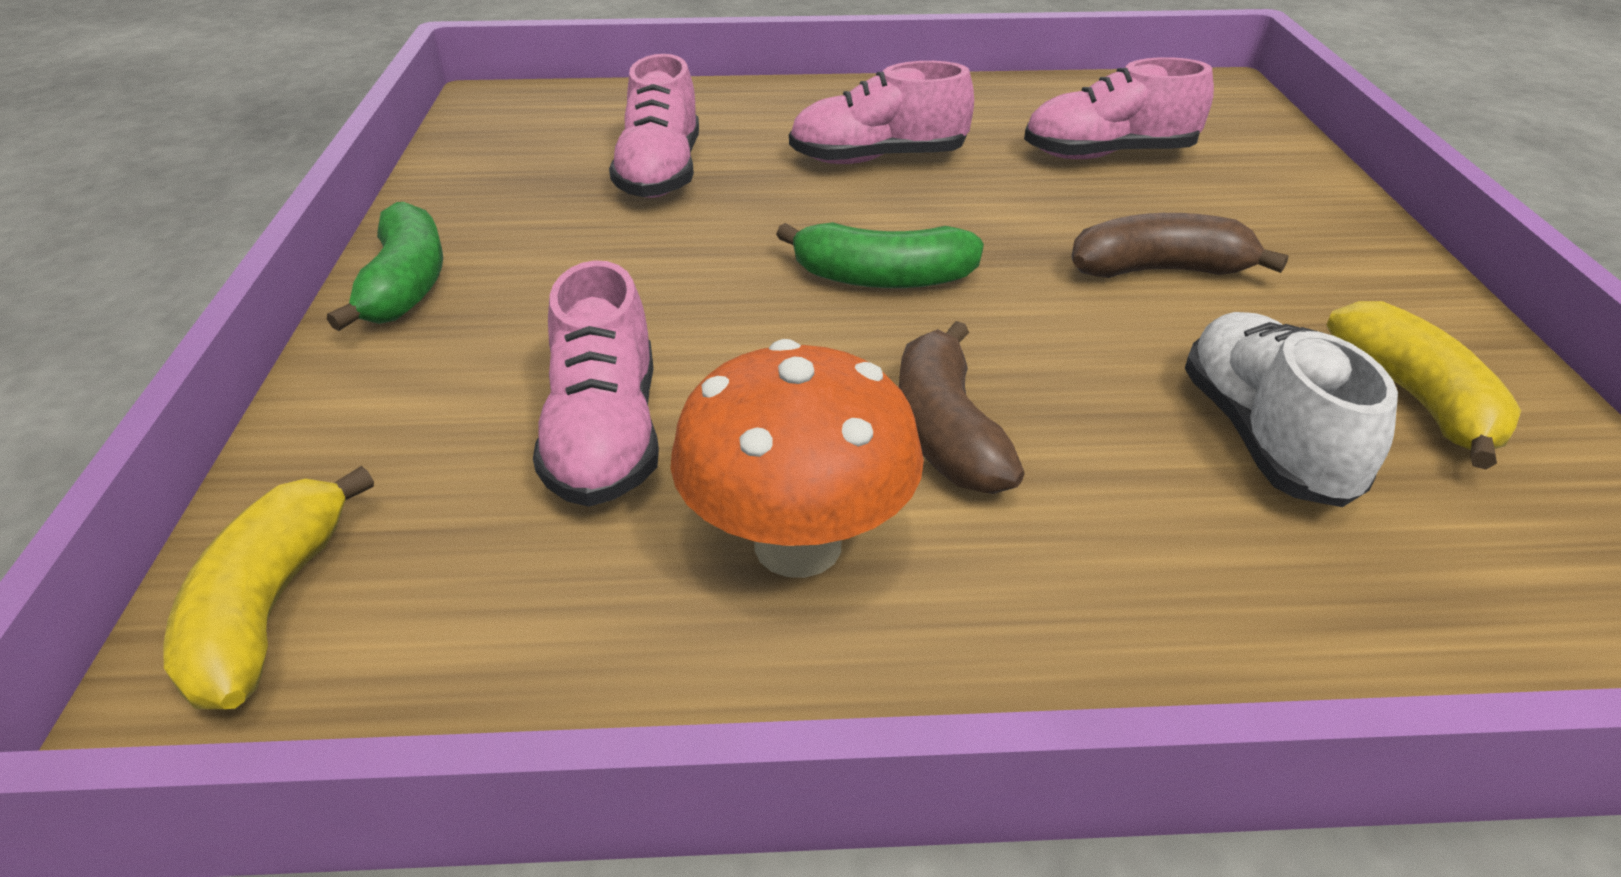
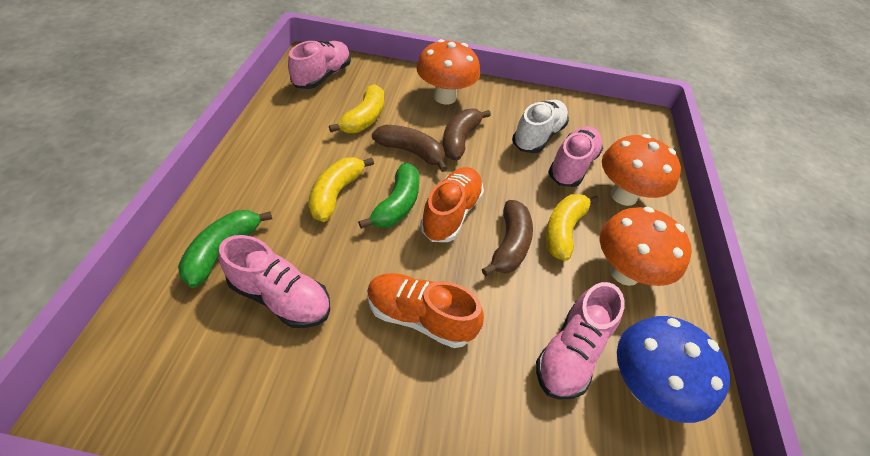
blue mushroom: 0 -> 1
brown banana: 2 -> 3
orange mushroom: 1 -> 3
orange shoe: 0 -> 2
yellow banana: 2 -> 3

